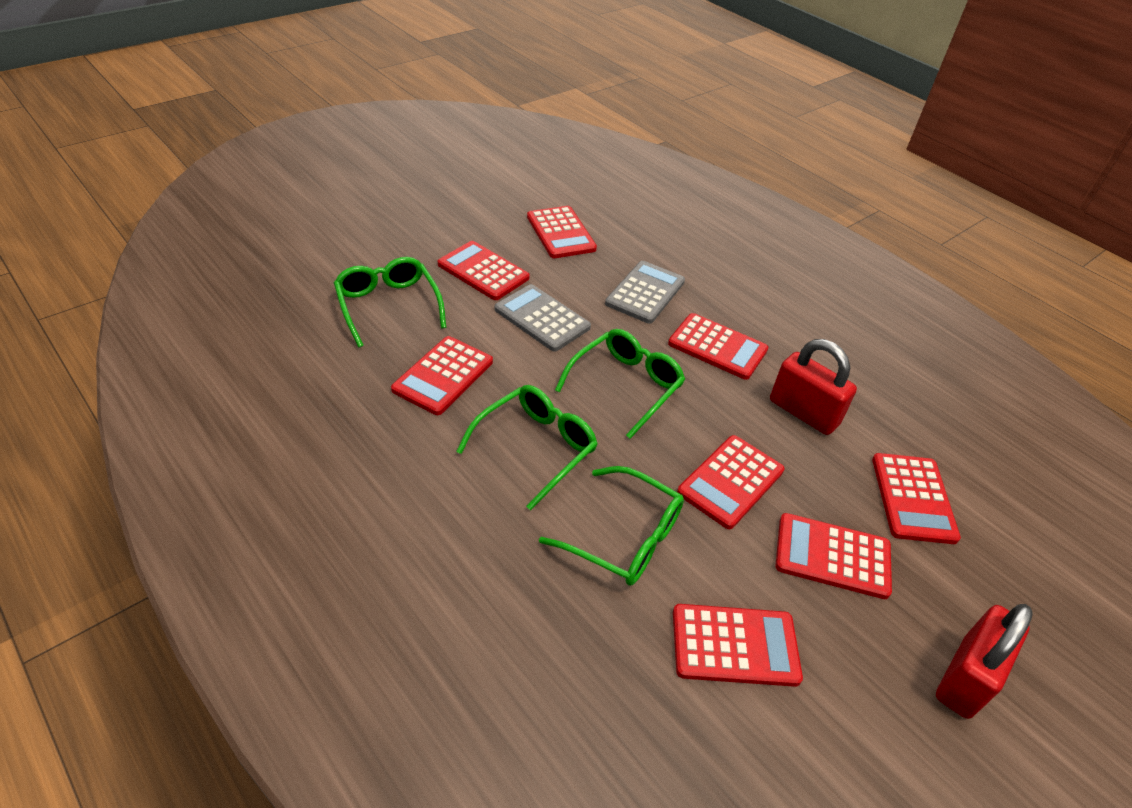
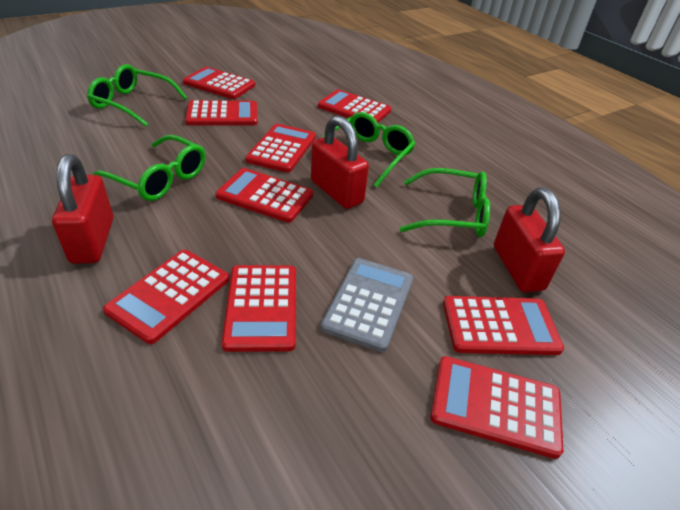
grey calculator: 2 -> 1
red calculator: 8 -> 9
red padlock: 2 -> 3

